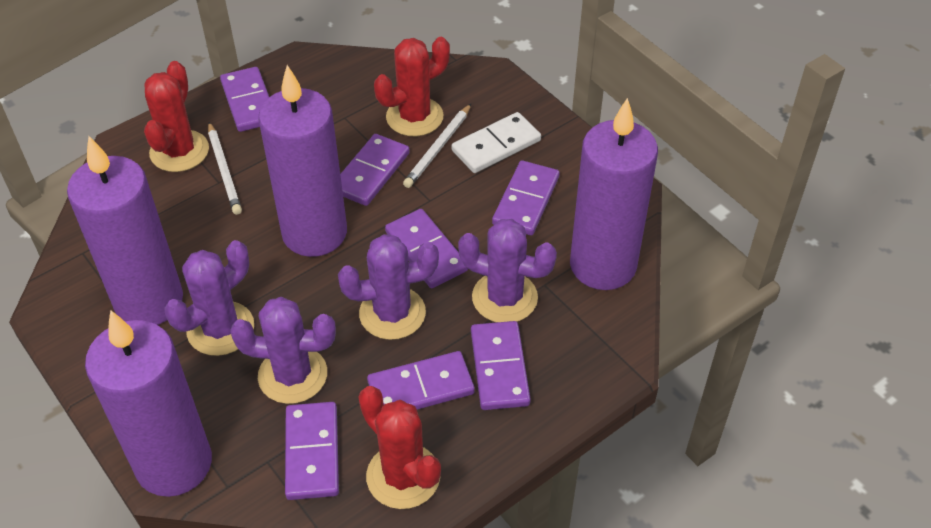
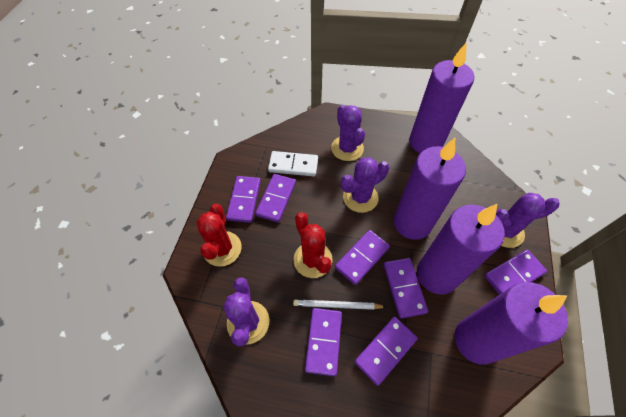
red cactus: 3 -> 2
white pencil: 2 -> 1

